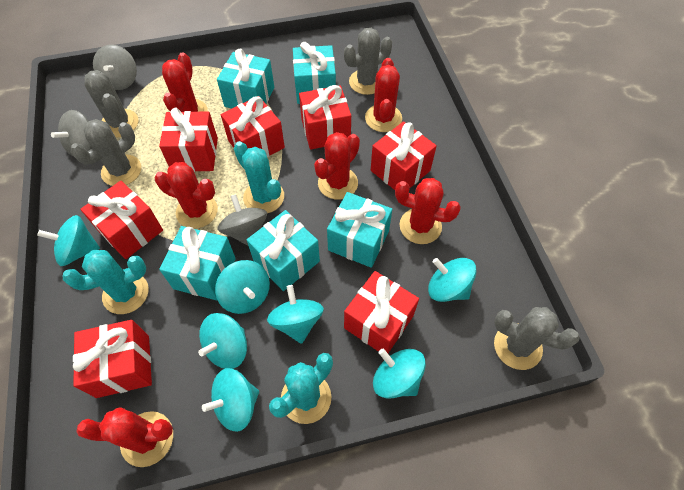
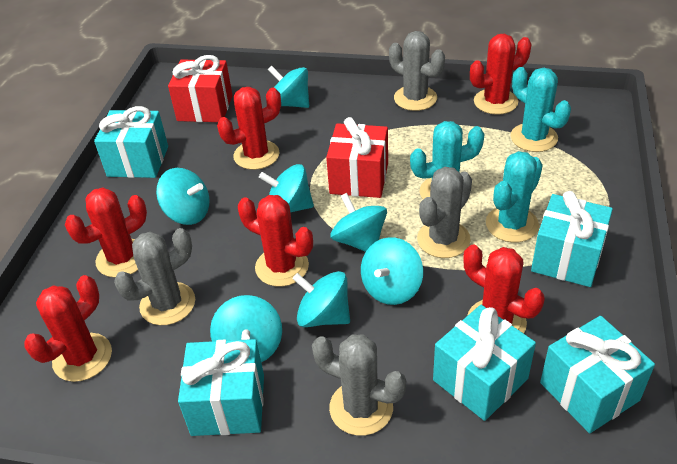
grey spinning top: 3 -> 0
red gift: 7 -> 2

